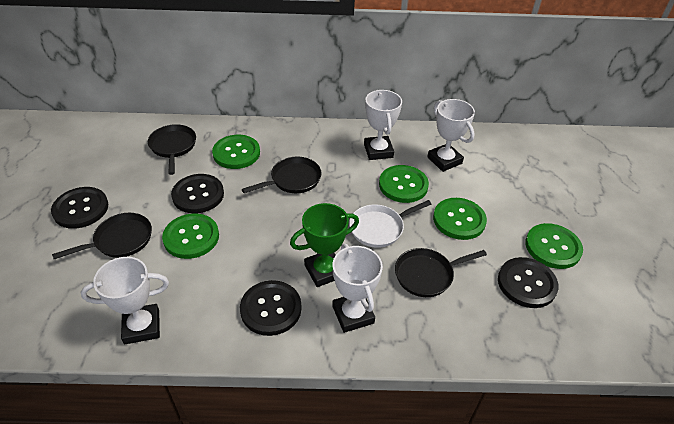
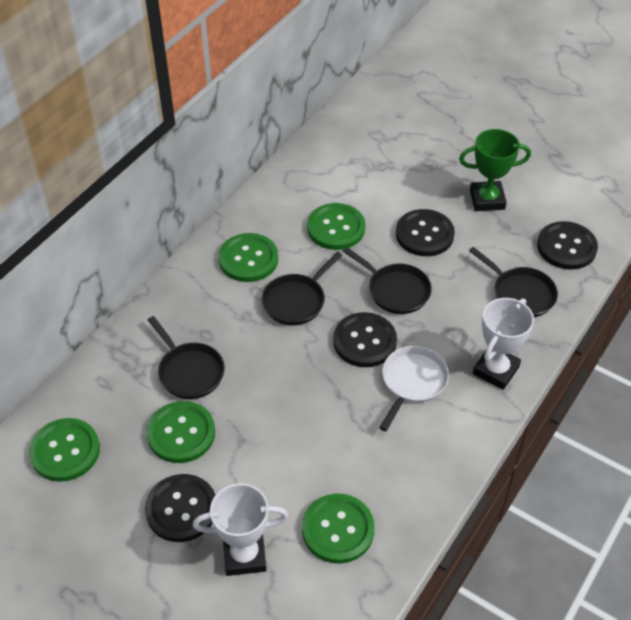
white trophy: 4 -> 2

